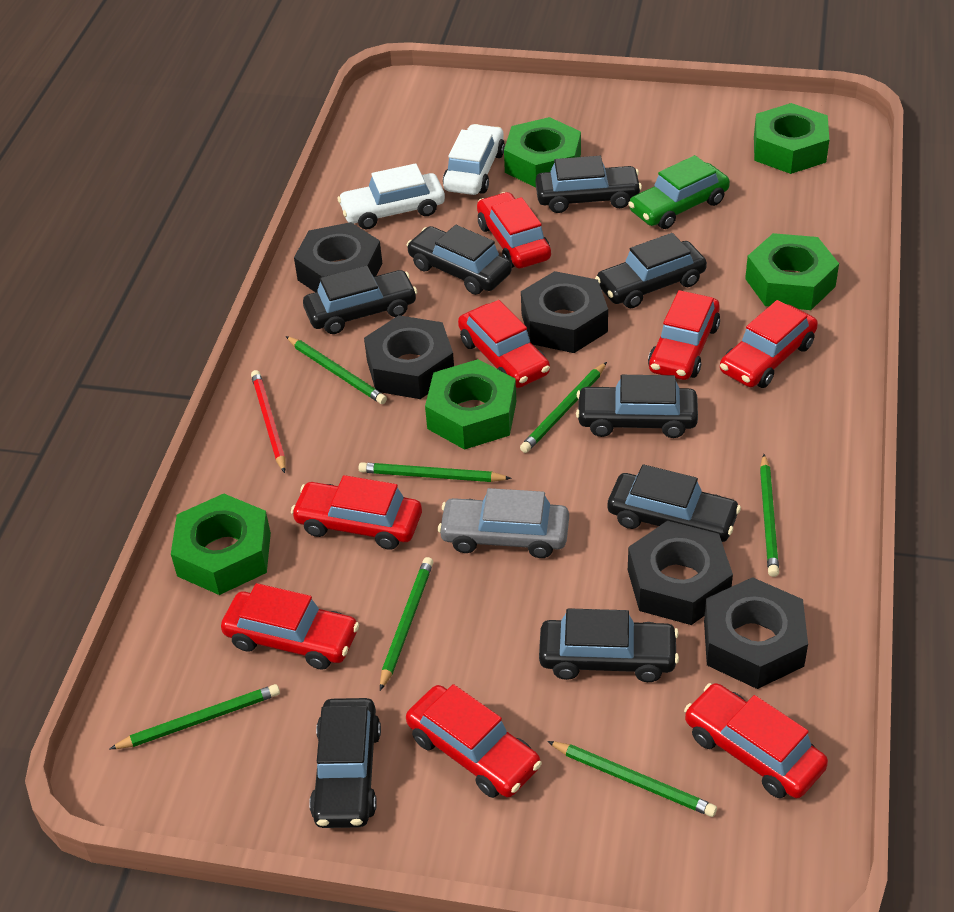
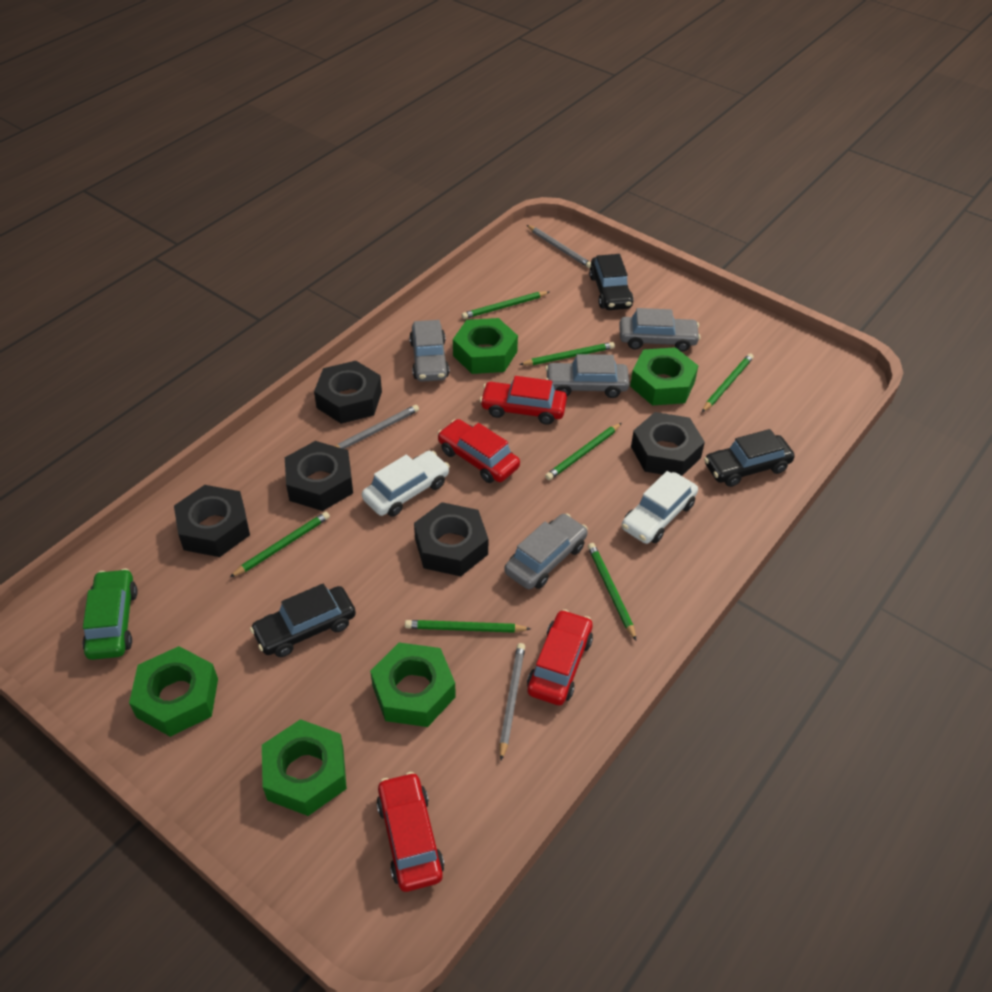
black car: 8 -> 3
grey car: 1 -> 4
grey pencil: 0 -> 3
red car: 8 -> 4
red pencil: 1 -> 0

